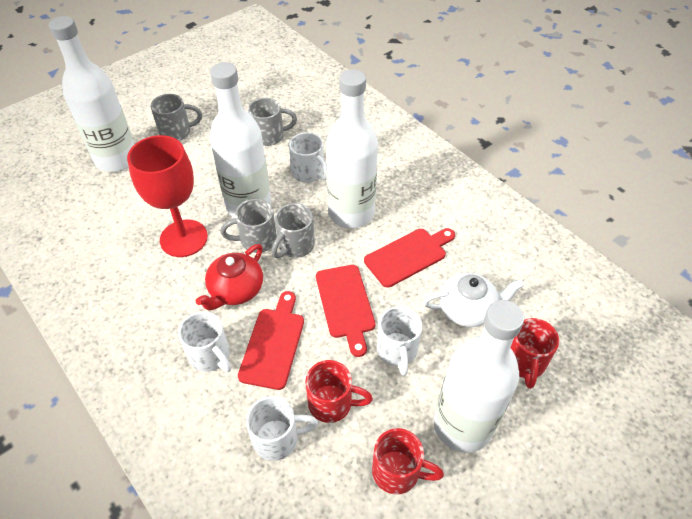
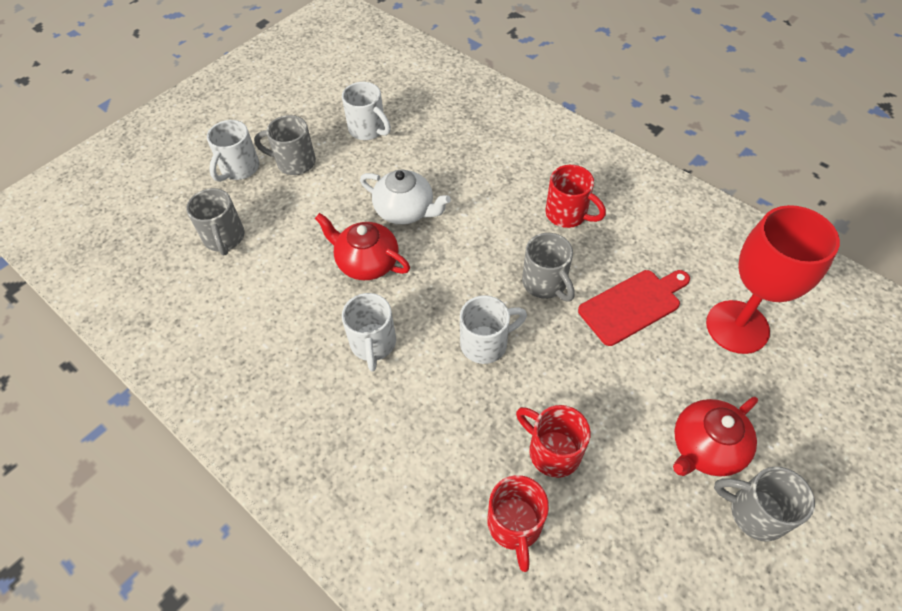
red cutting board: 3 -> 1
red teapot: 1 -> 2
white bottle: 4 -> 0

